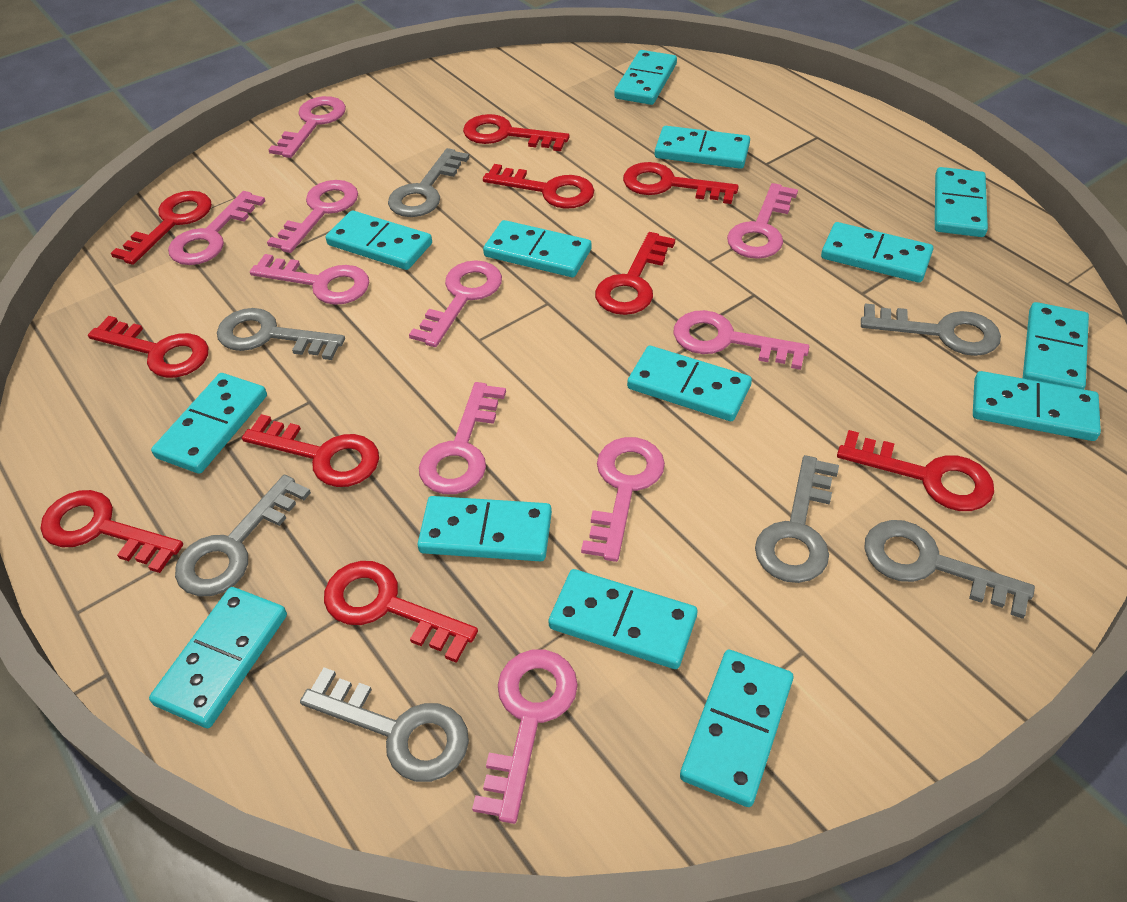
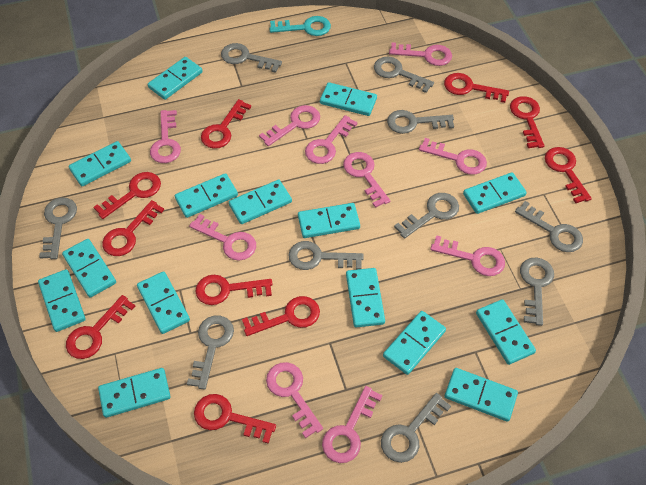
grey key: 7 -> 10
turquoise domino: 14 -> 15
turquoise key: 0 -> 1

